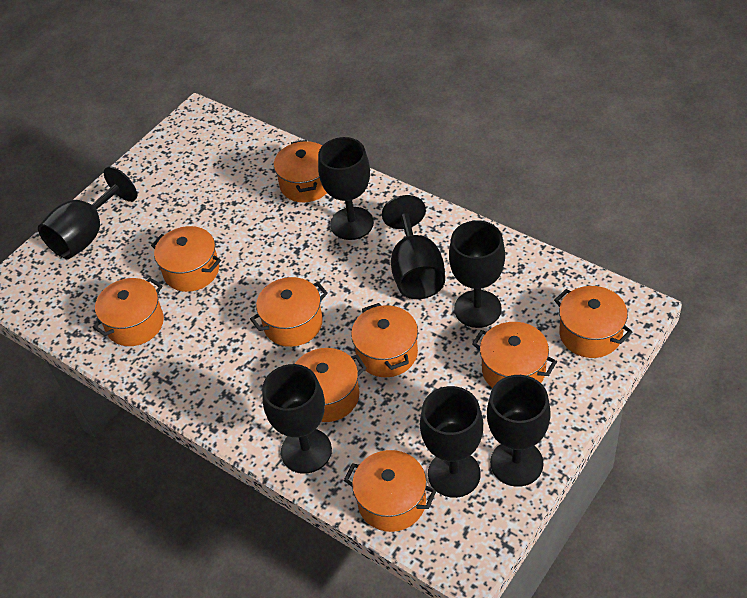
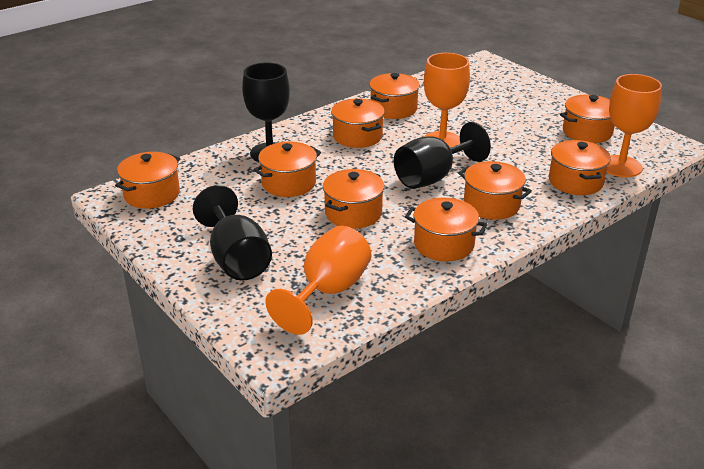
black goblet: 7 -> 3
orange goblet: 0 -> 3

